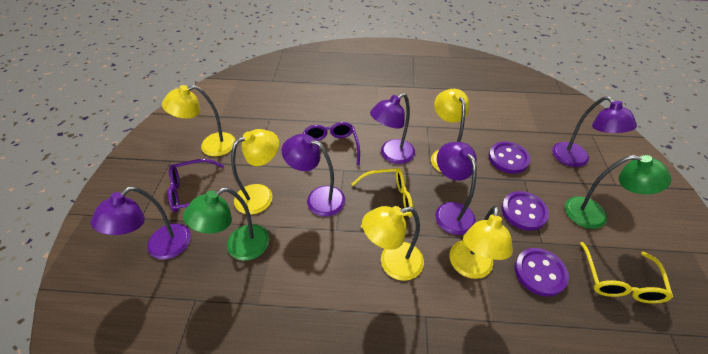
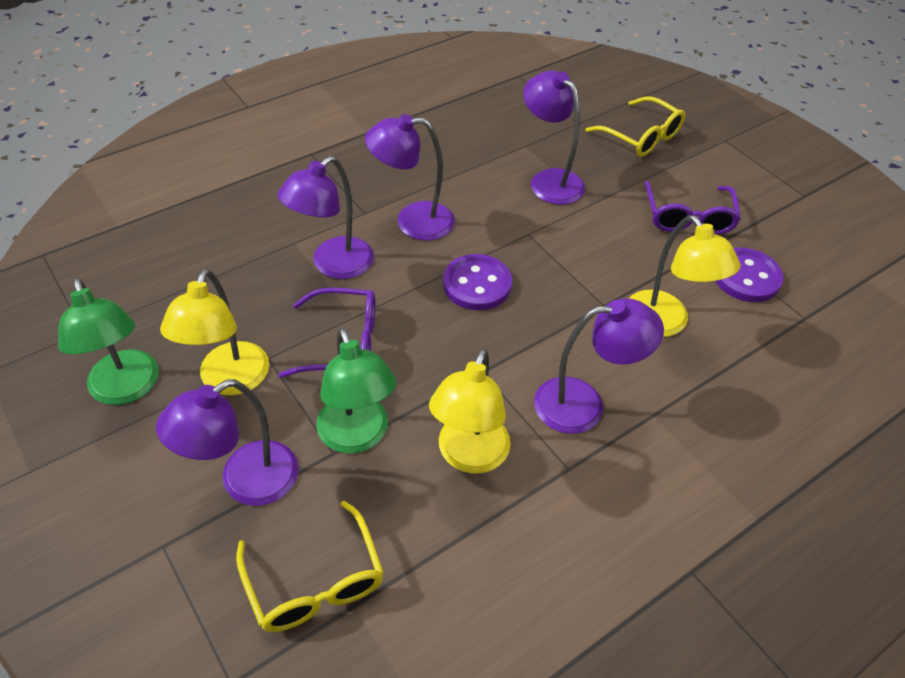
purple button: 3 -> 2
yellow lamp: 5 -> 3

